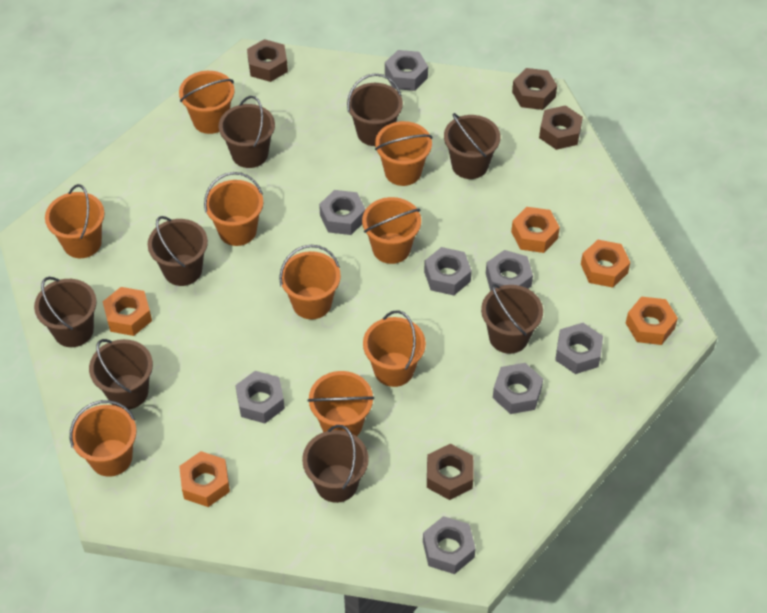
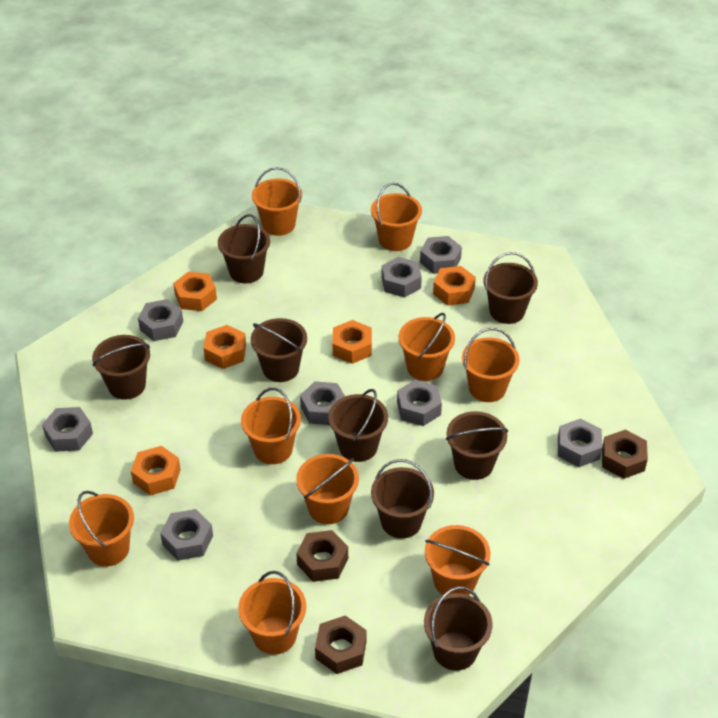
brown nut: 4 -> 3

